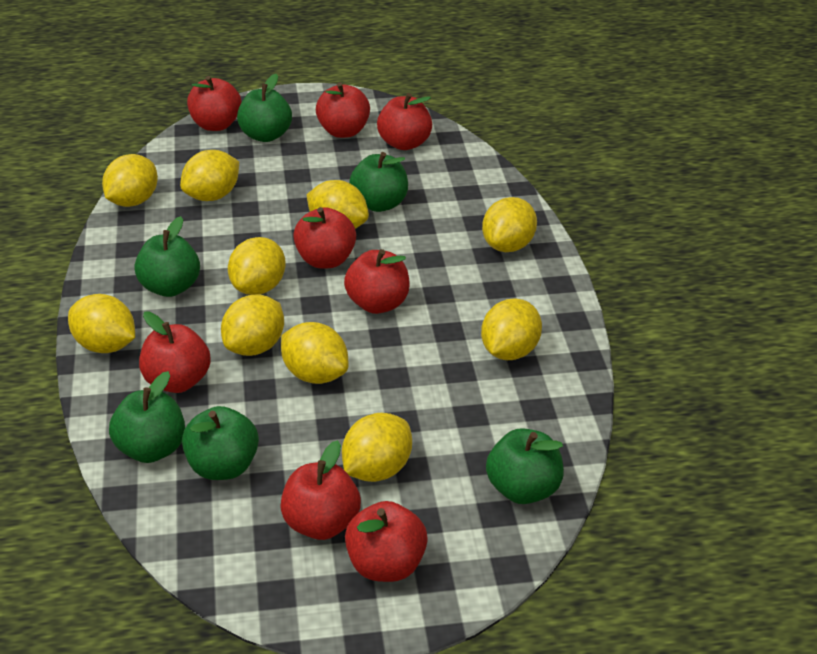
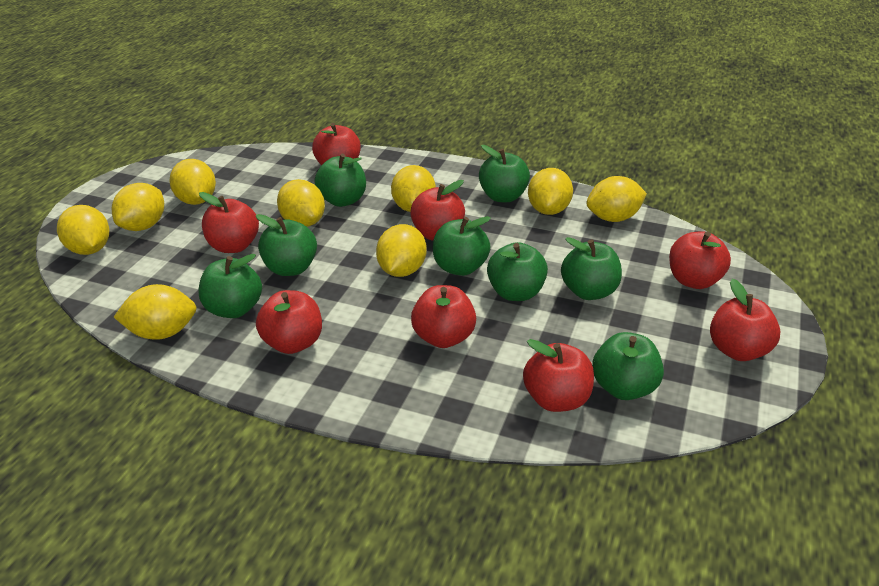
green apple: 6 -> 8
yellow lemon: 10 -> 9

